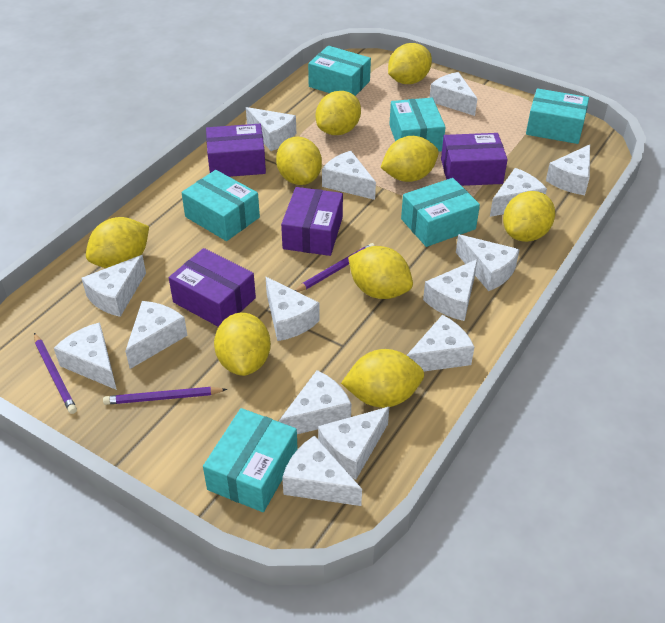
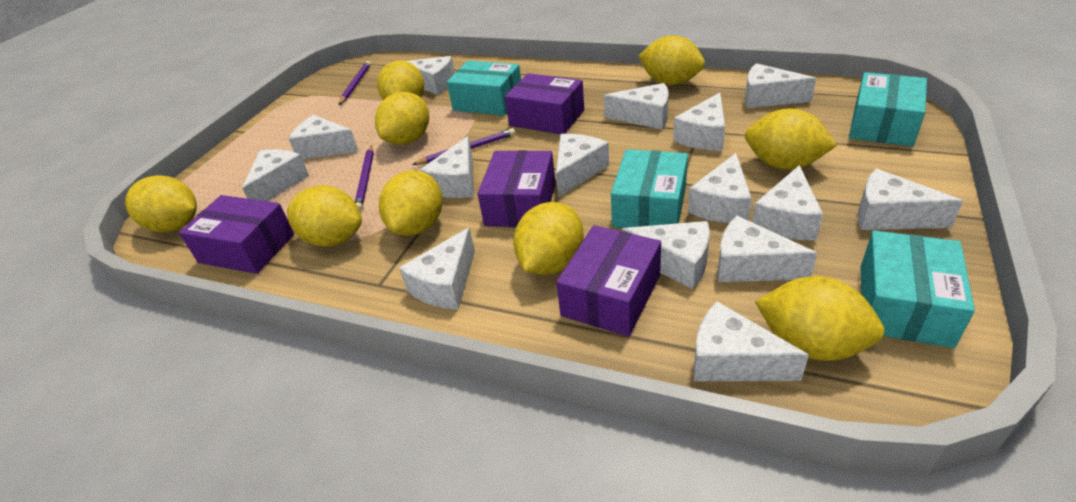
turquoise box: 6 -> 4

